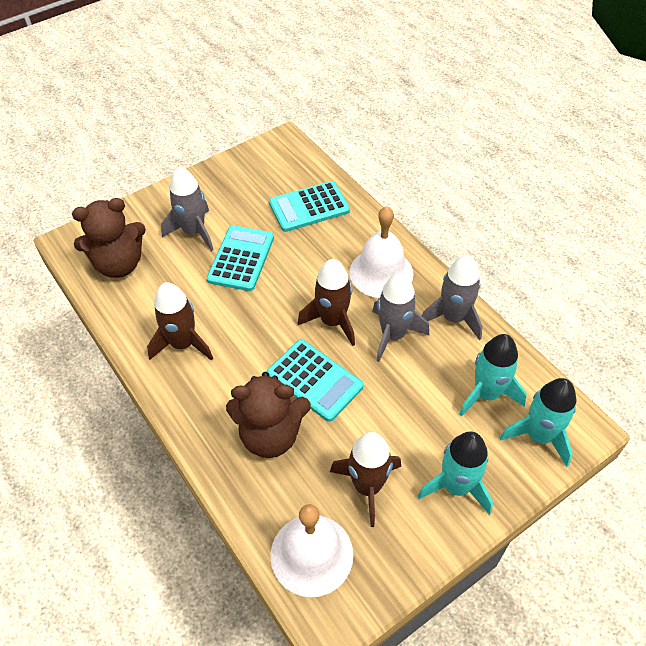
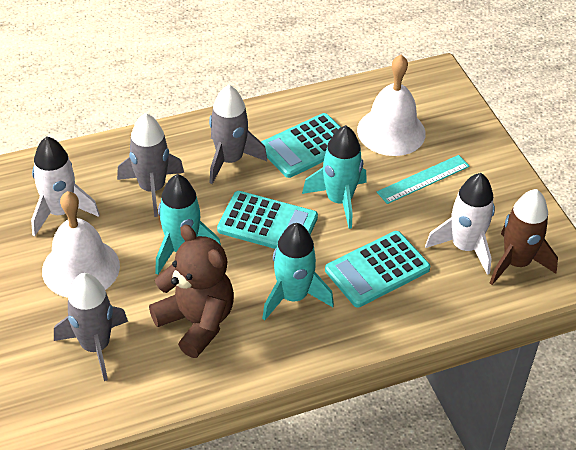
brown rocket: 3 -> 1
brown teddy bear: 2 -> 1
turquoise ruler: 0 -> 1
white rocket: 0 -> 2

